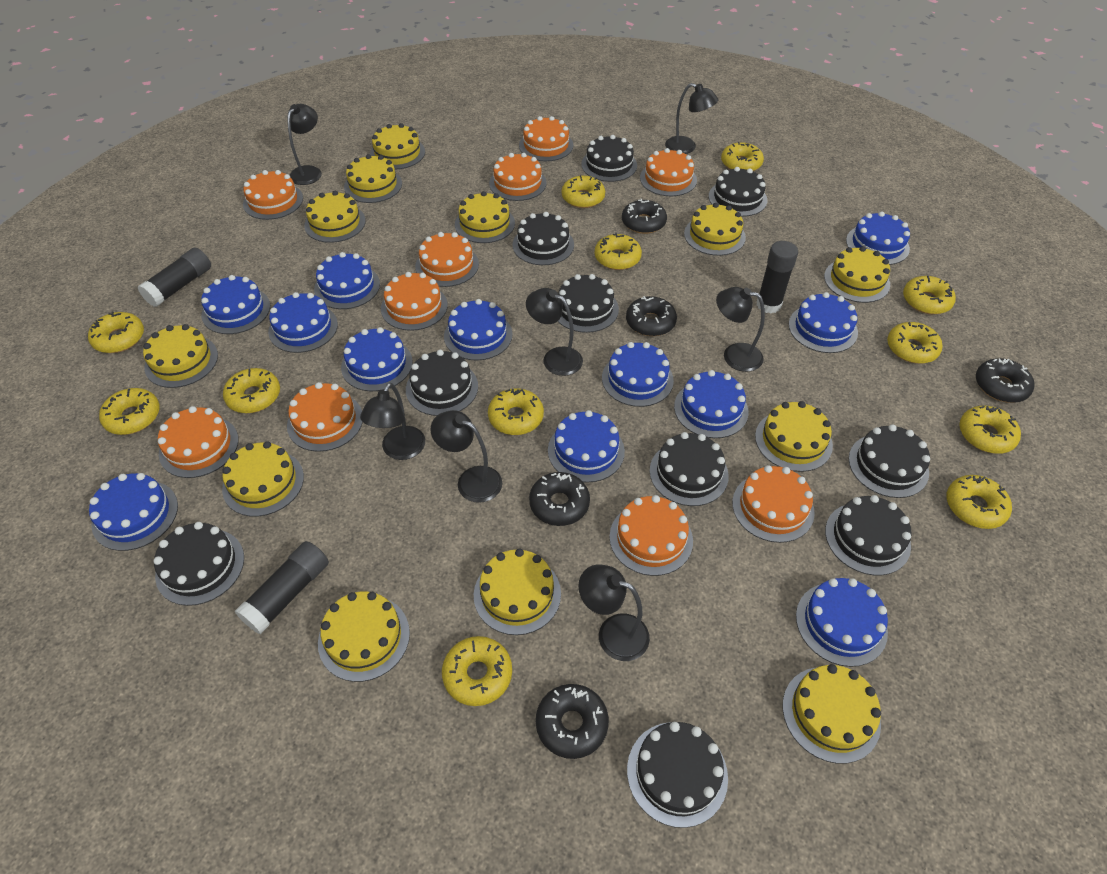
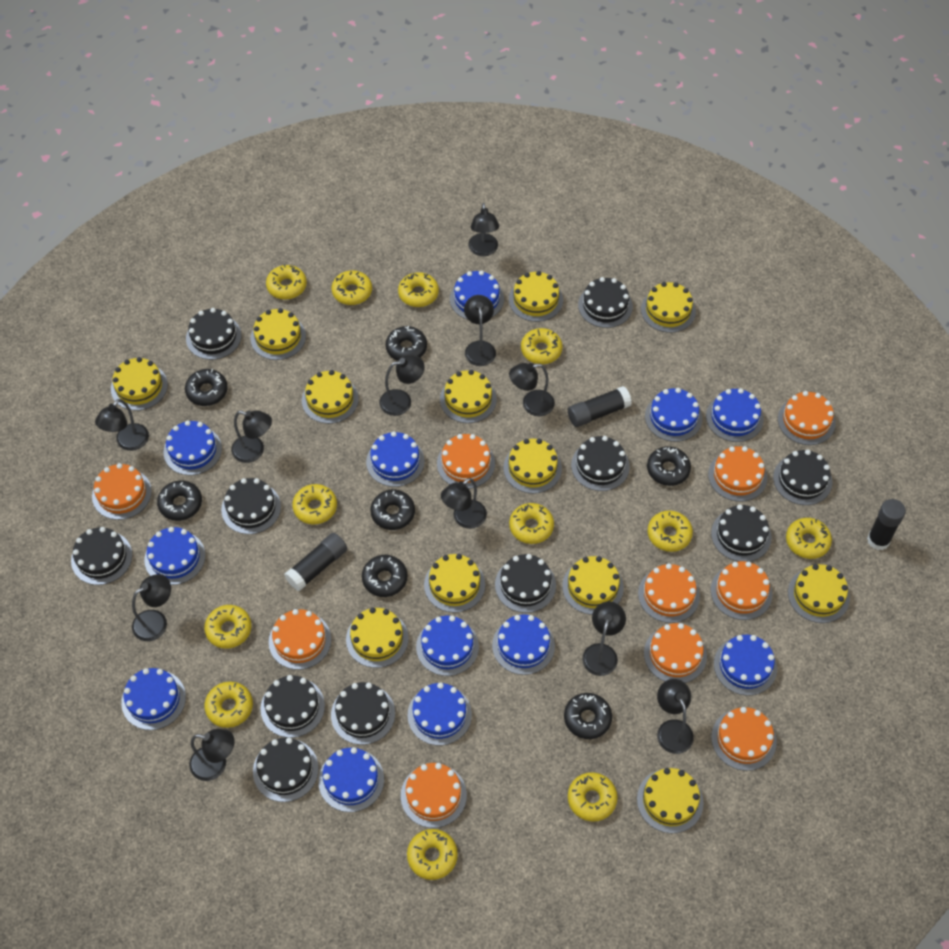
black cake: 10 -> 11
black donut: 5 -> 7
black lamp: 7 -> 11

